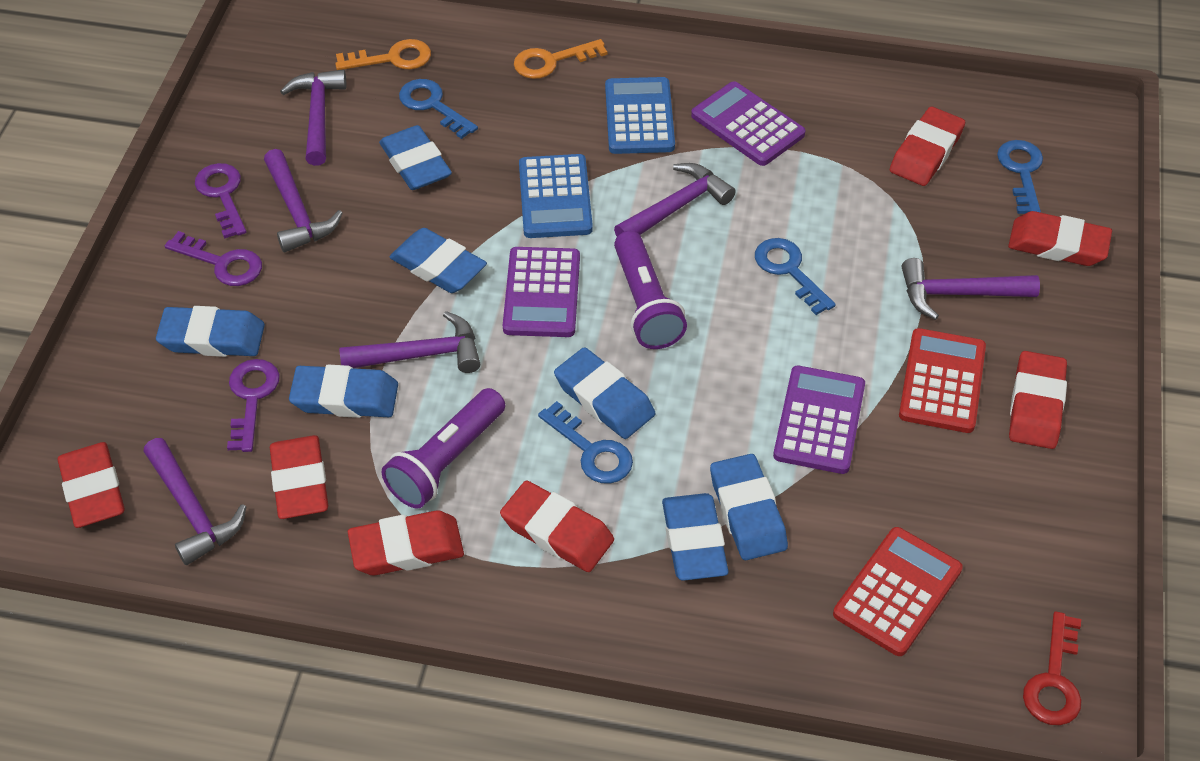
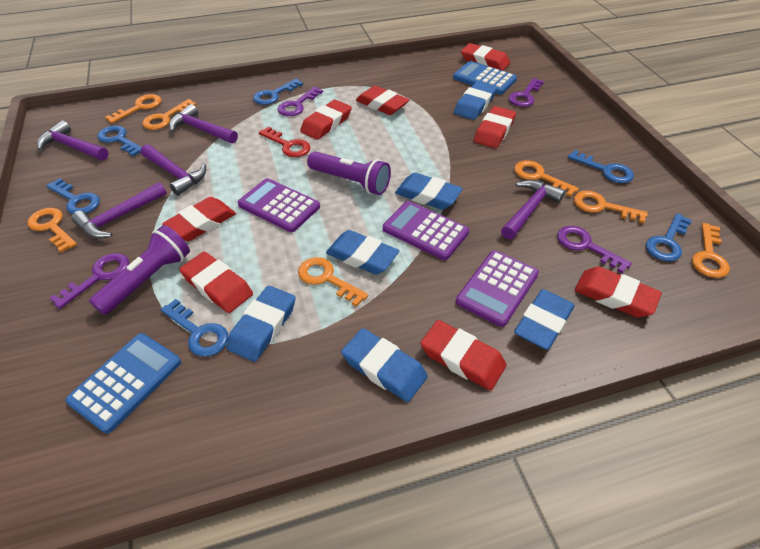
blue eraser: 7 -> 6
blue key: 4 -> 6
orange key: 2 -> 7
purple hammer: 6 -> 5
purple key: 3 -> 4
red calculator: 2 -> 0
red eraser: 7 -> 8

